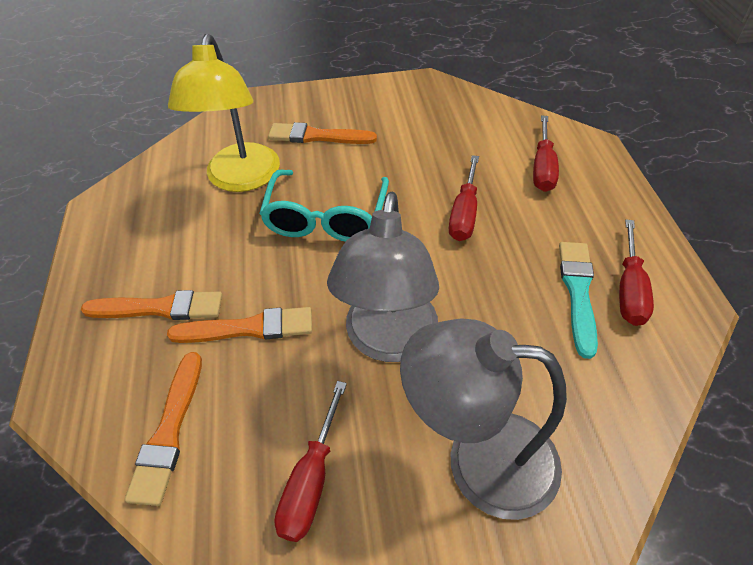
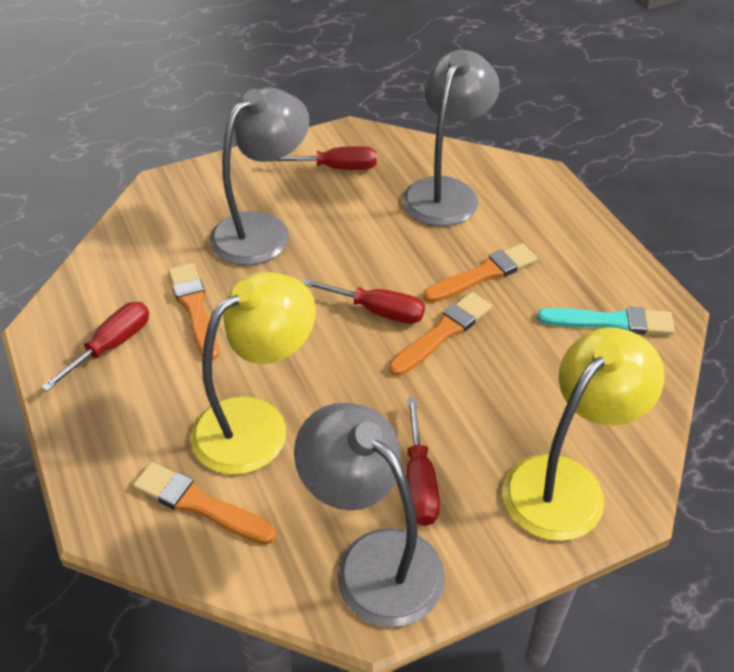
grey lamp: 2 -> 3
turquoise glasses: 1 -> 0
yellow lamp: 1 -> 2

